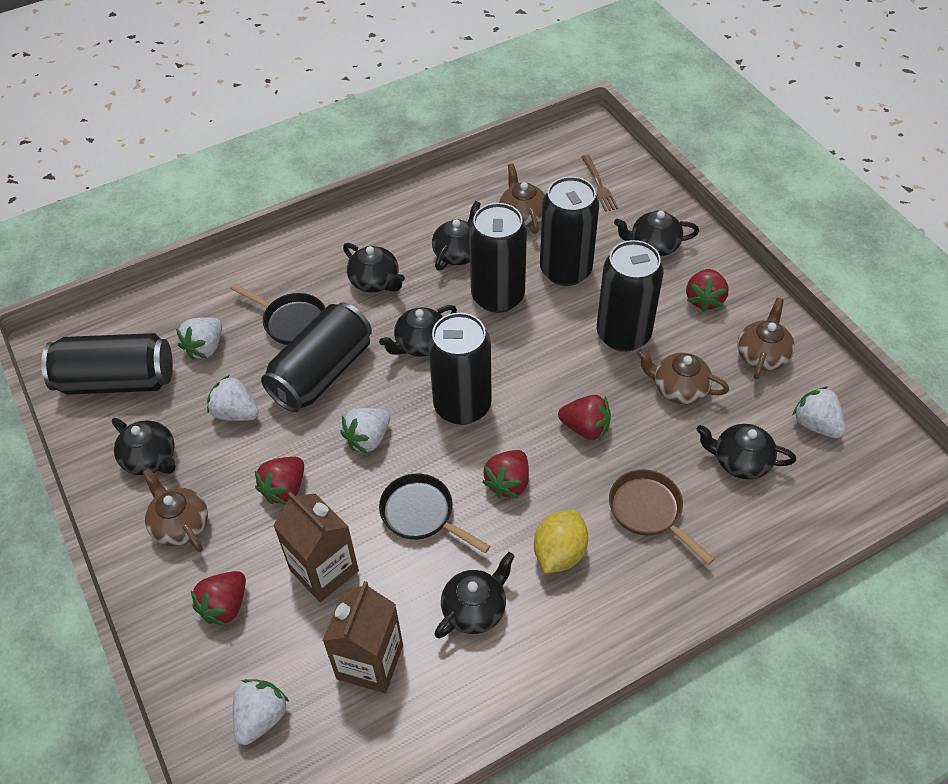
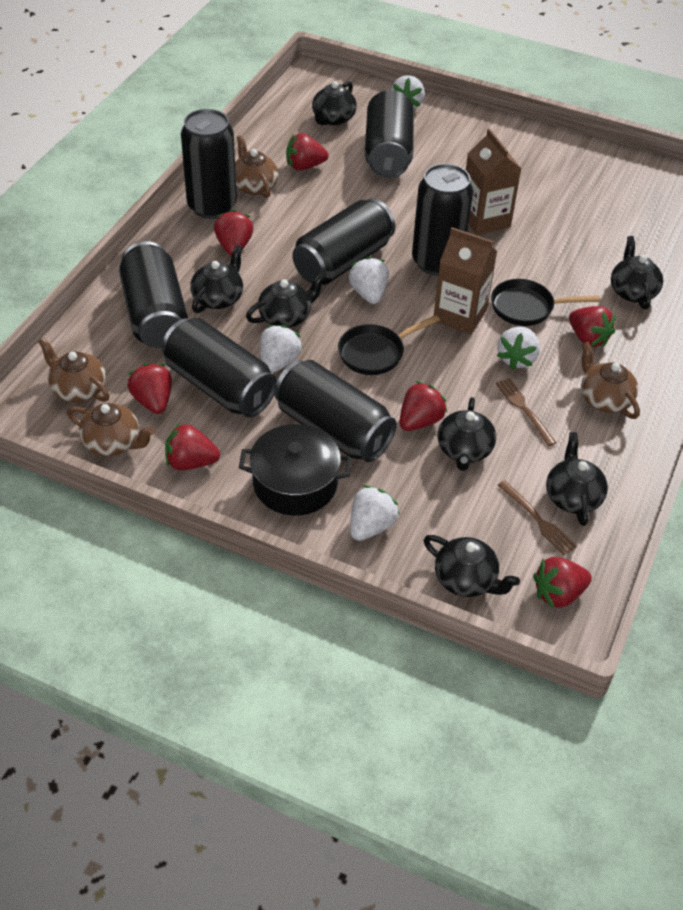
black can: 6 -> 7
black pot: 0 -> 1
brown fork: 1 -> 2
brown pan: 1 -> 0
red strawberry: 5 -> 7
yellow lemon: 1 -> 0

